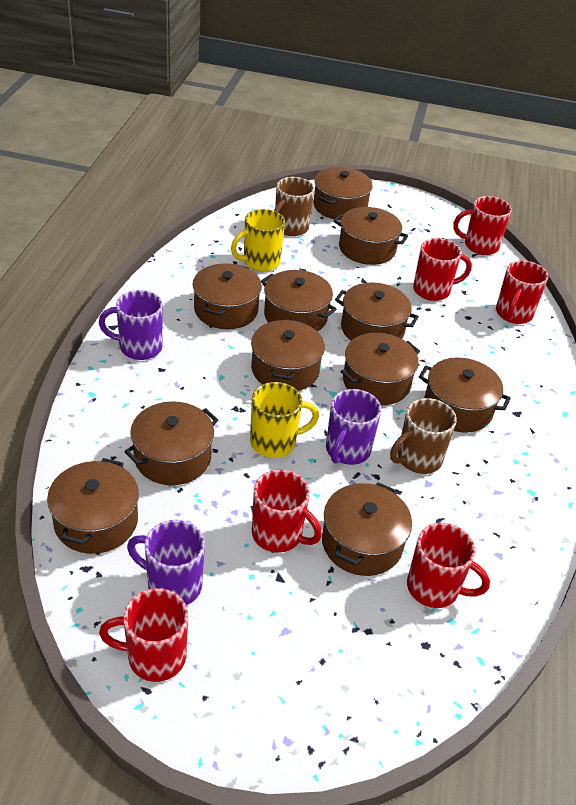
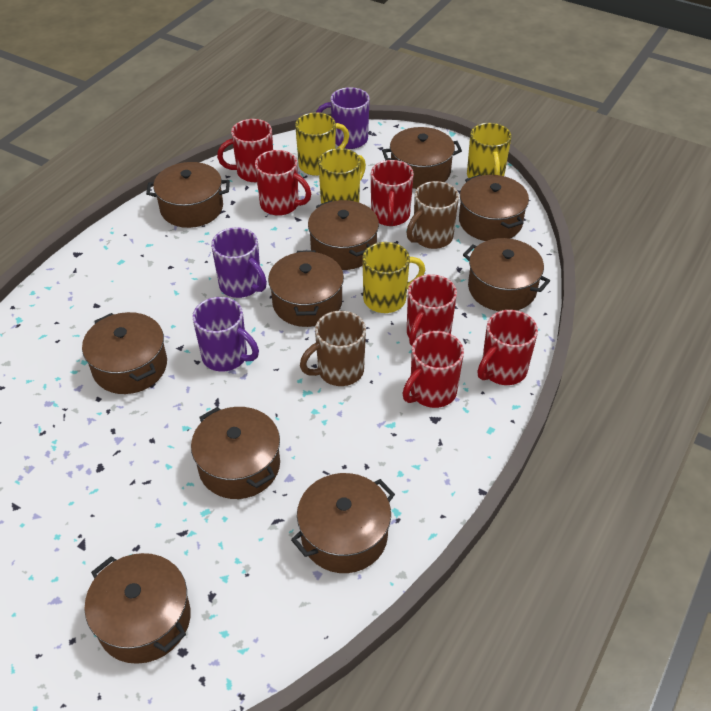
brown pot: 11 -> 10
yellow mug: 2 -> 4

